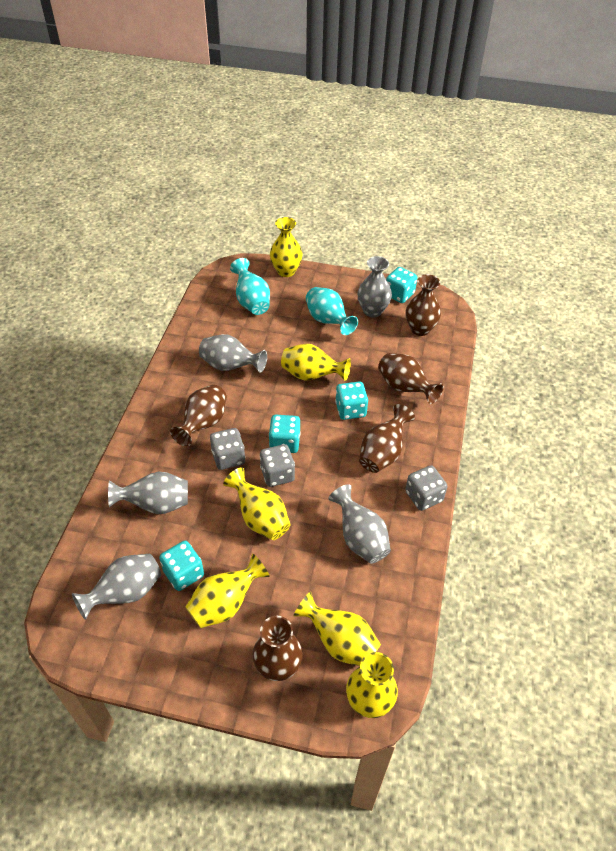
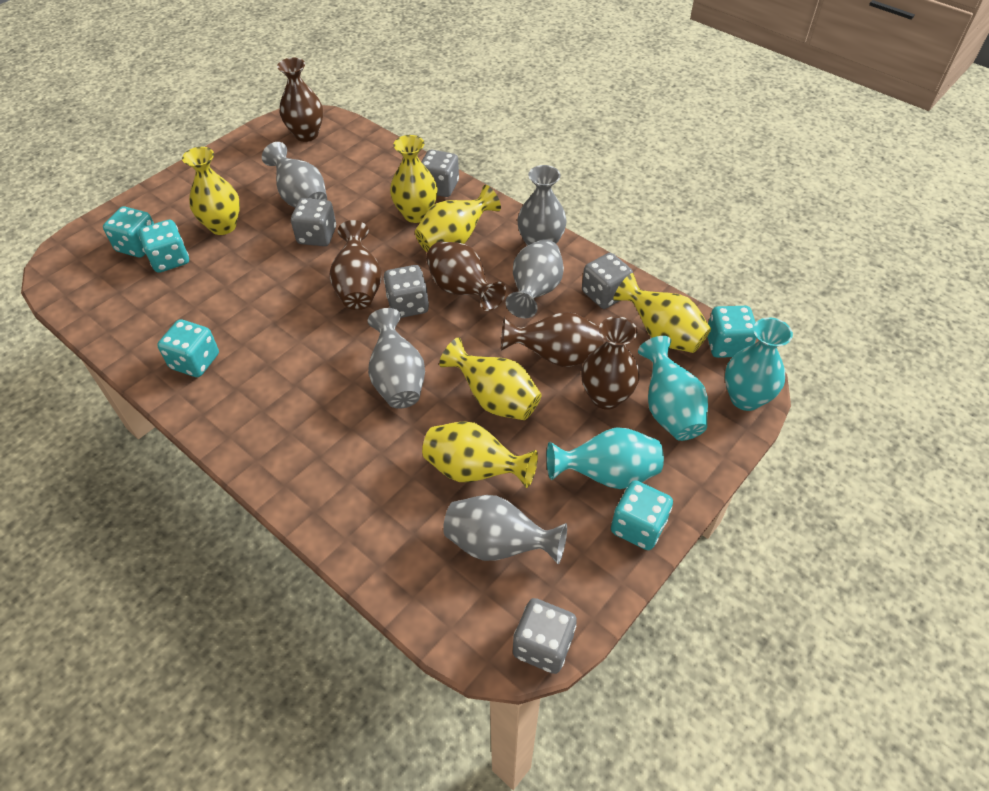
grey dice: 3 -> 5
turquoise dice: 4 -> 5
turquoise vase: 2 -> 3

